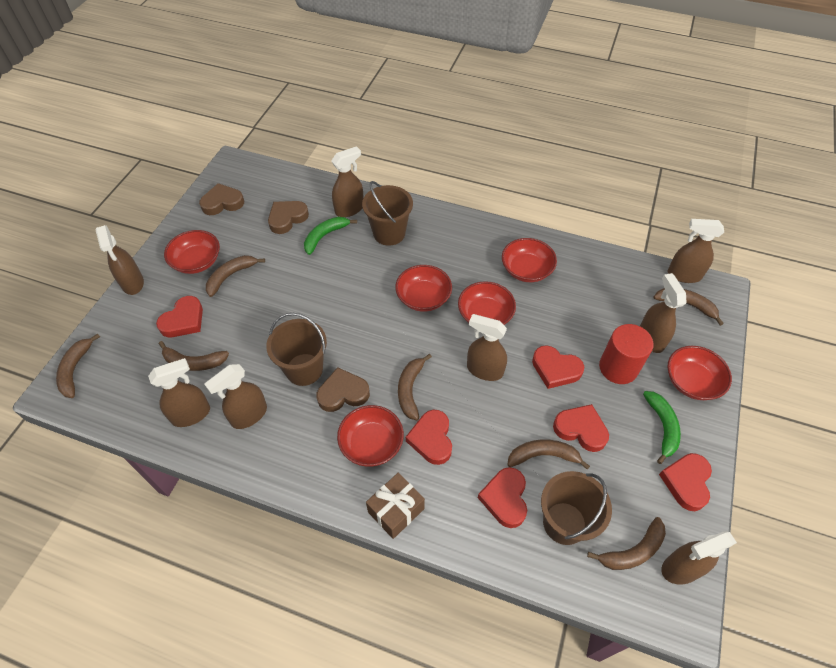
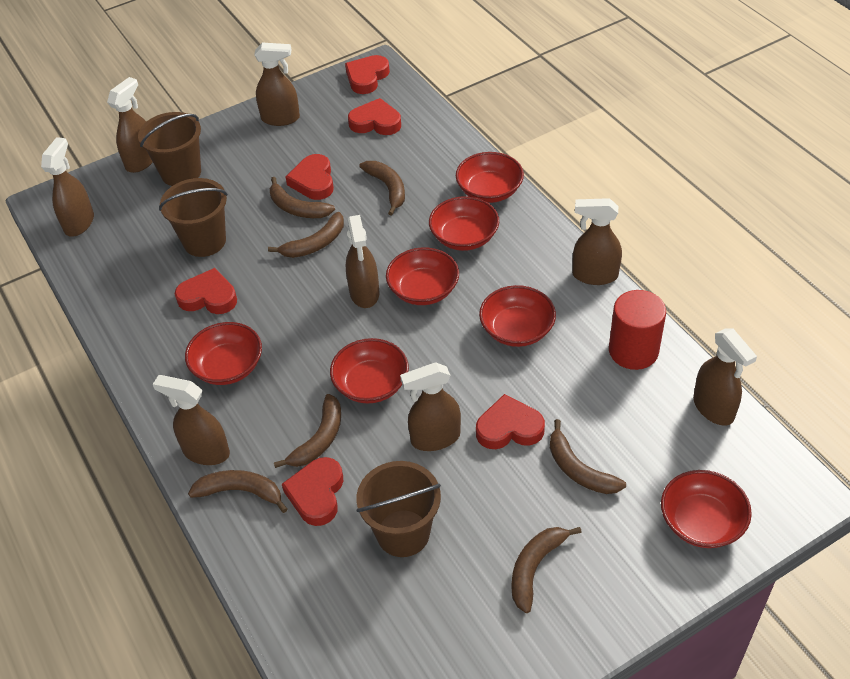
brown gift: 1 -> 0
brown heart: 3 -> 0
green banana: 2 -> 0
red bowl: 6 -> 7

